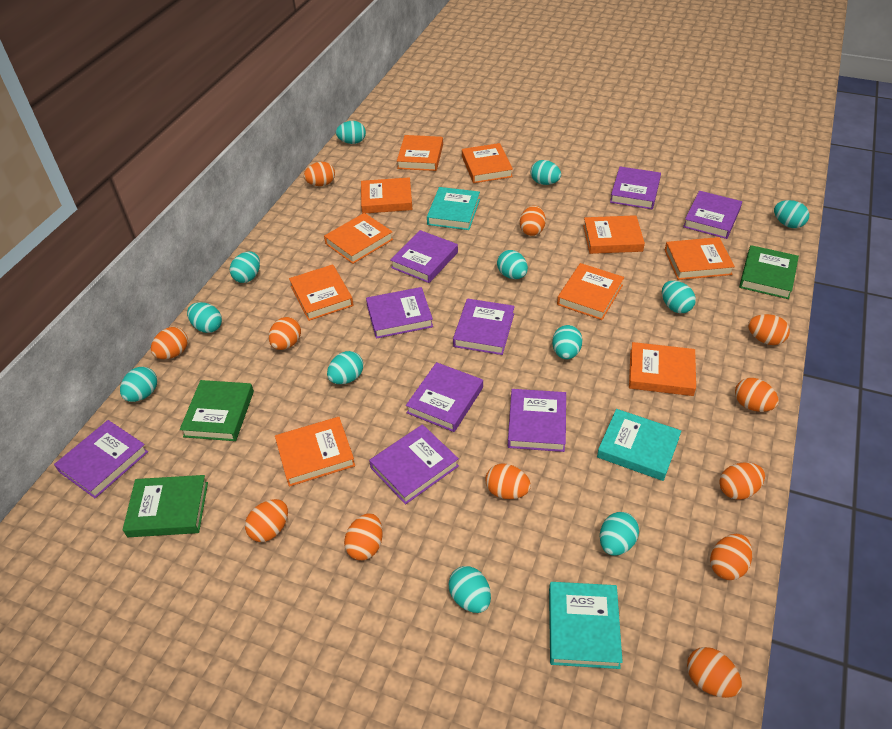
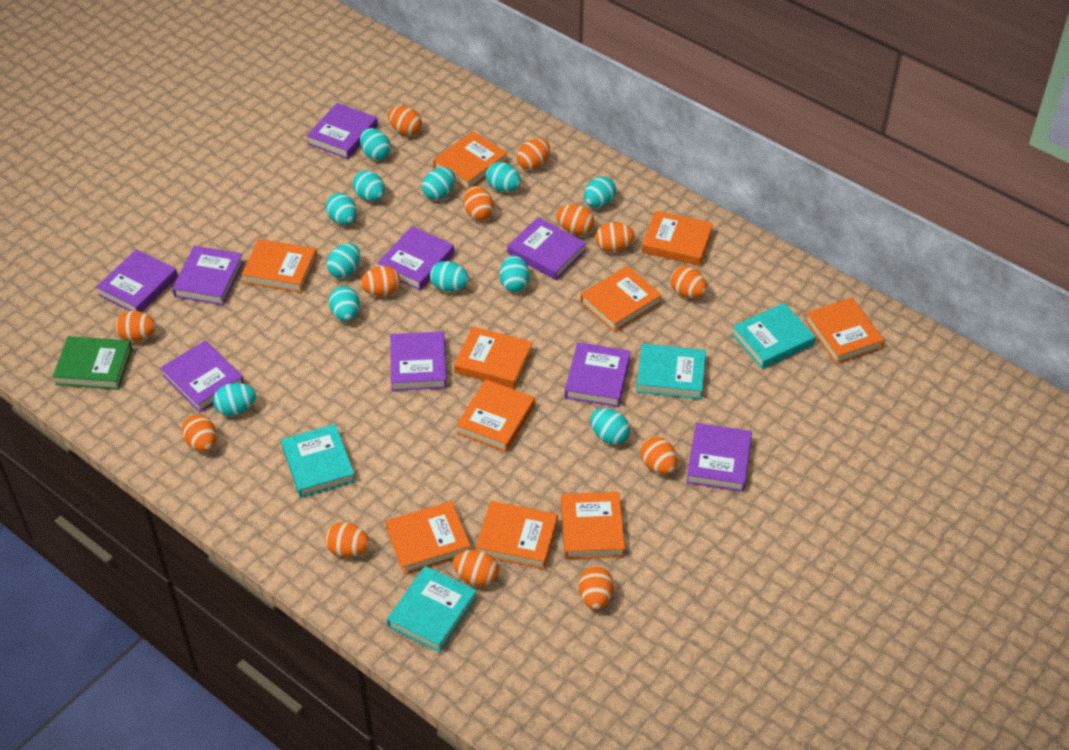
green book: 3 -> 1
orange egg: 12 -> 13
turquoise book: 3 -> 4

